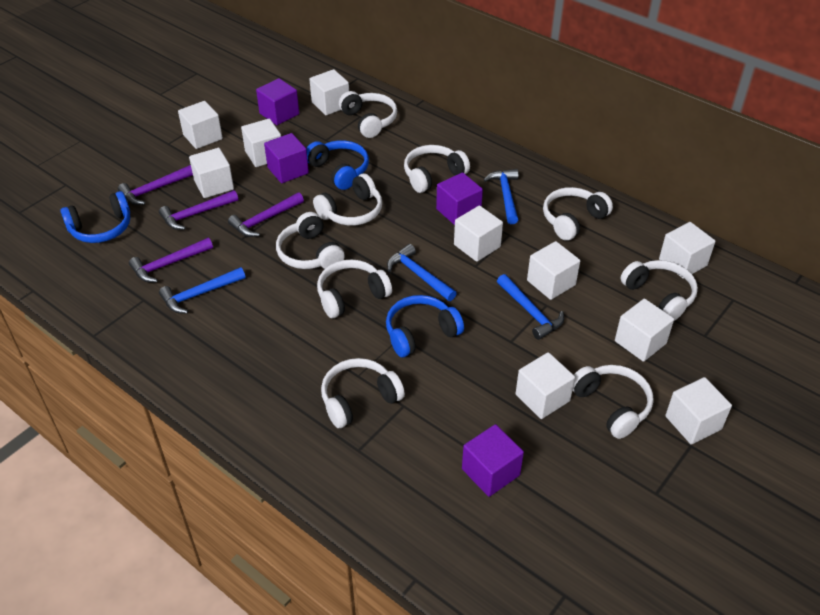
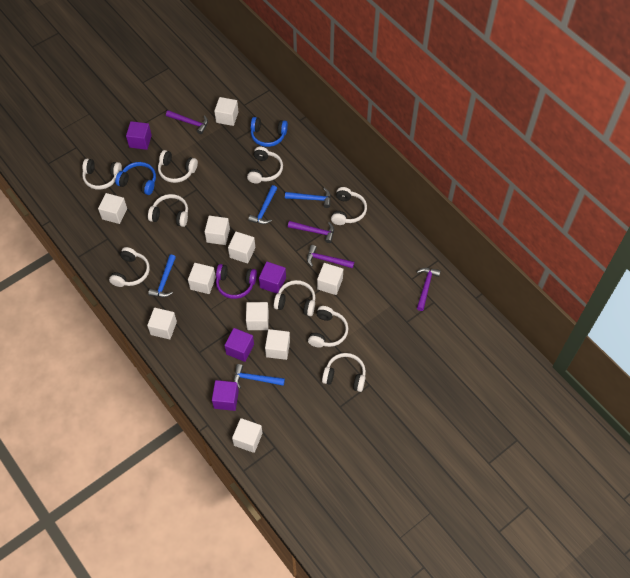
blue headphones: 3 -> 2
purple headphones: 0 -> 1

